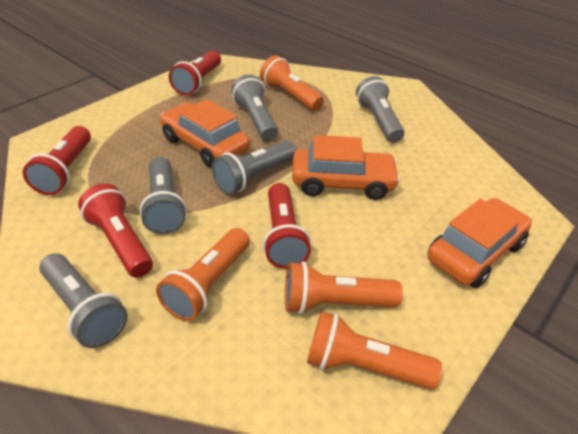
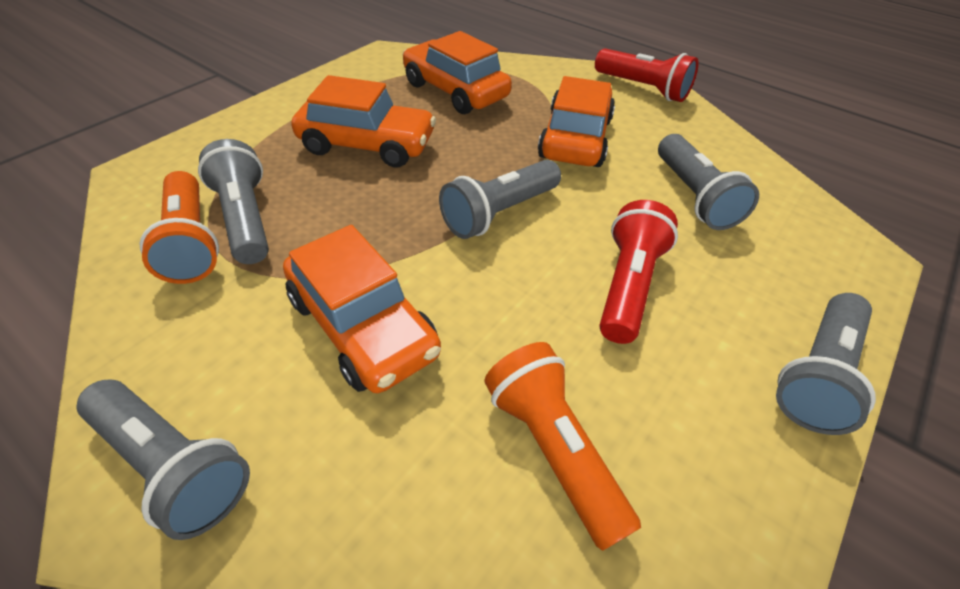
orange car: 3 -> 4
orange flashlight: 4 -> 2
red flashlight: 4 -> 2

